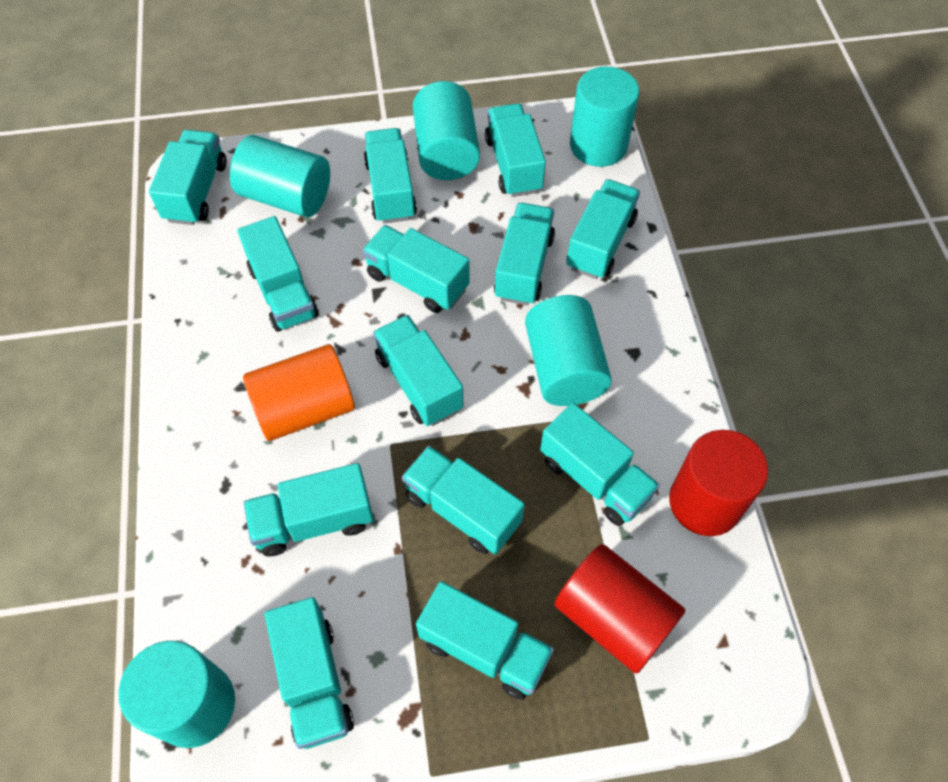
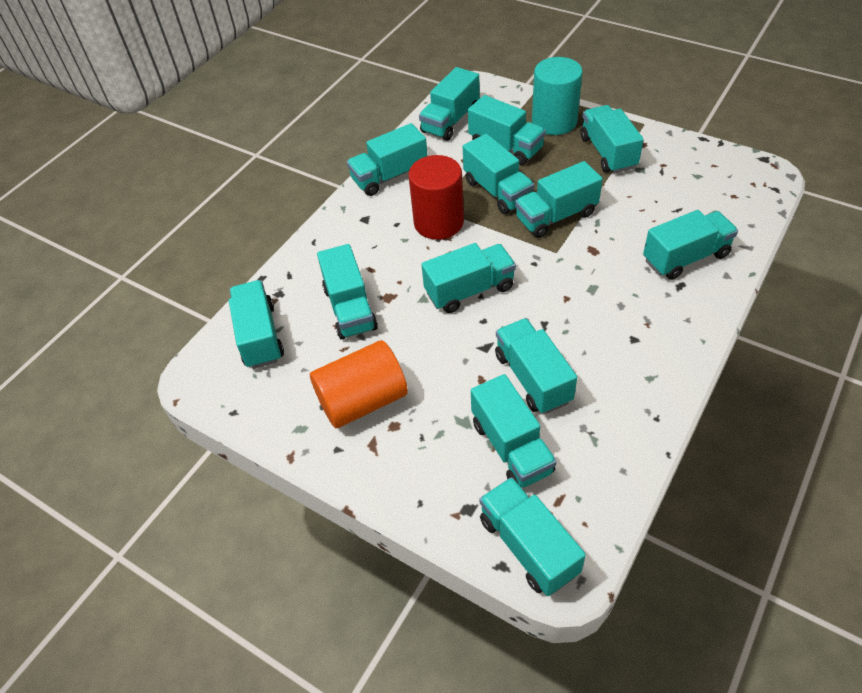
red cylinder: 2 -> 1
turquoise cylinder: 5 -> 1

